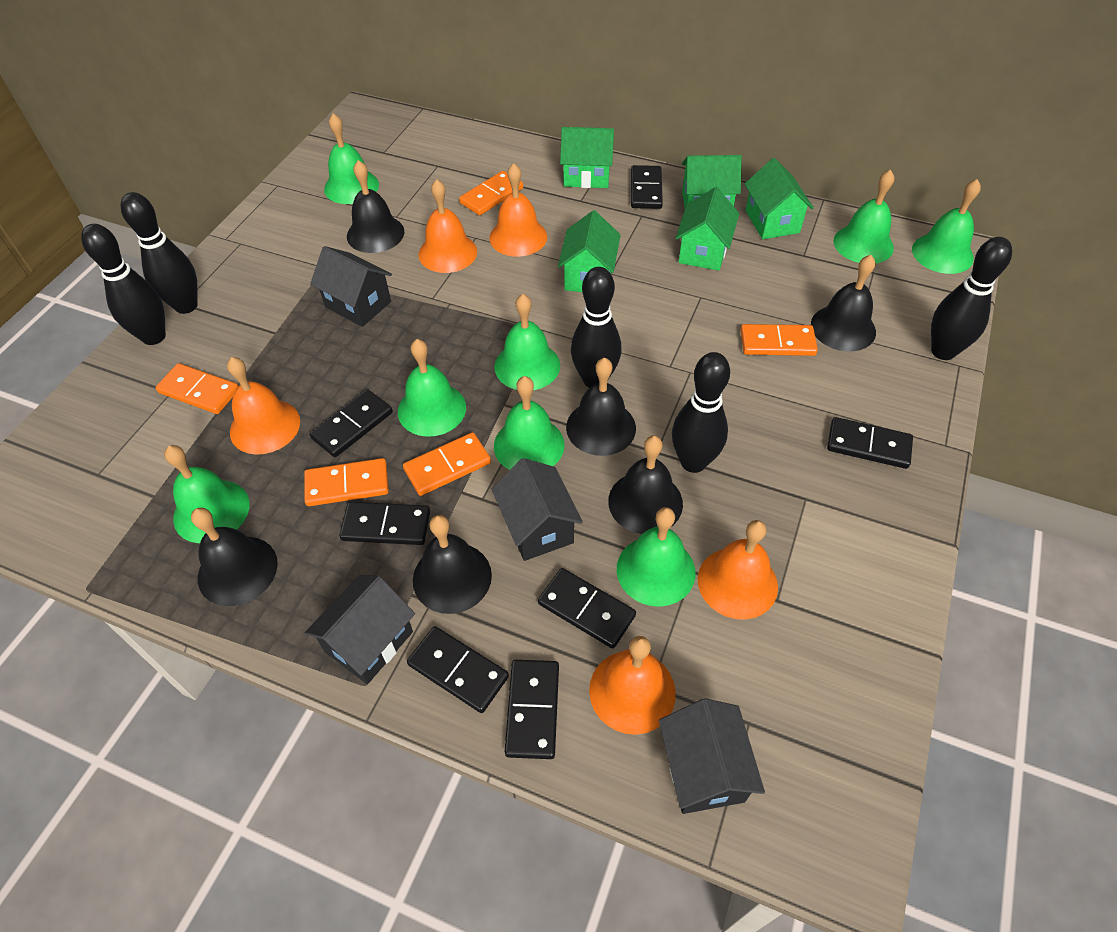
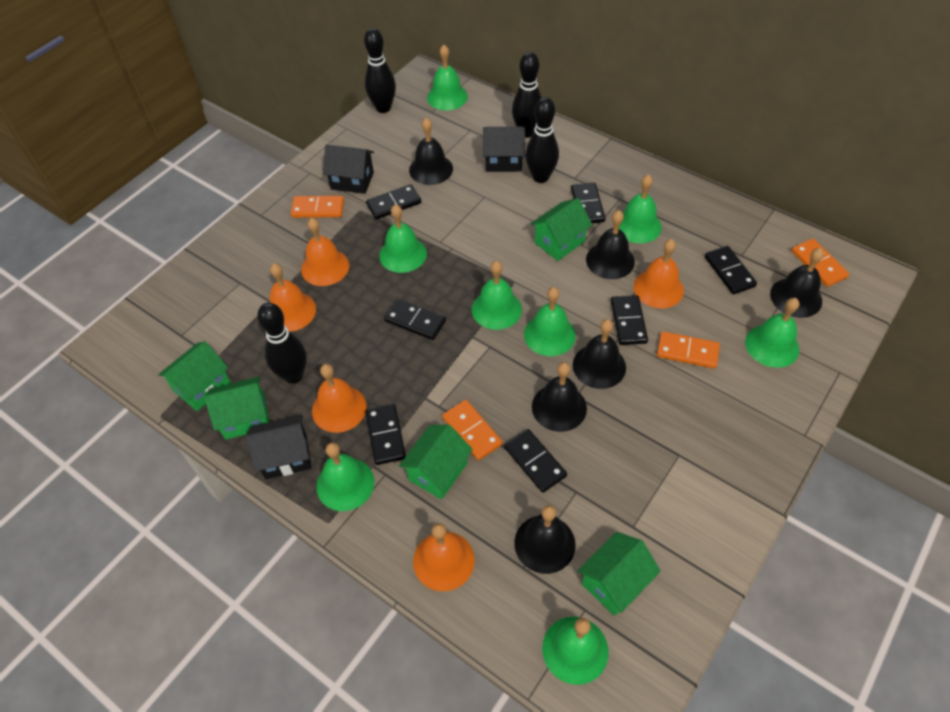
black bowling pin: 5 -> 4
black house: 4 -> 3
orange domino: 5 -> 4

